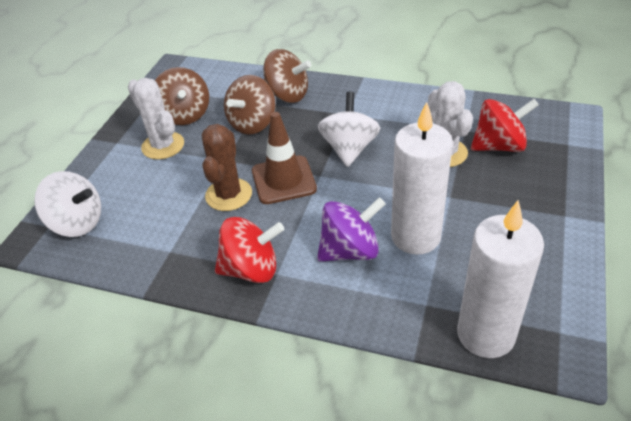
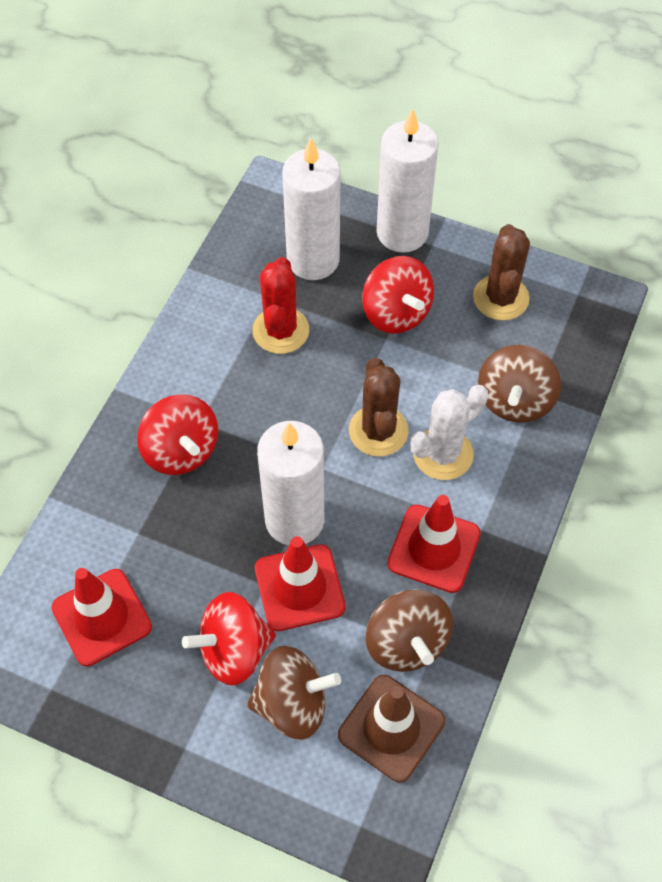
brown cactus: 1 -> 2
purple spinning top: 1 -> 0
red cactus: 0 -> 1
red spinning top: 2 -> 3
red traffic cone: 0 -> 3
white cactus: 2 -> 1
white candle: 2 -> 3
white spinning top: 2 -> 0

